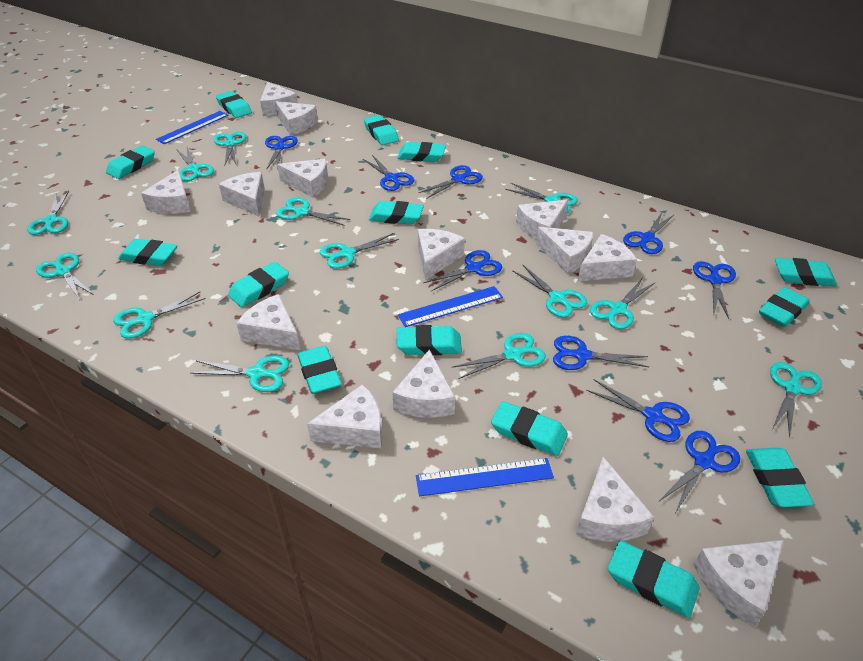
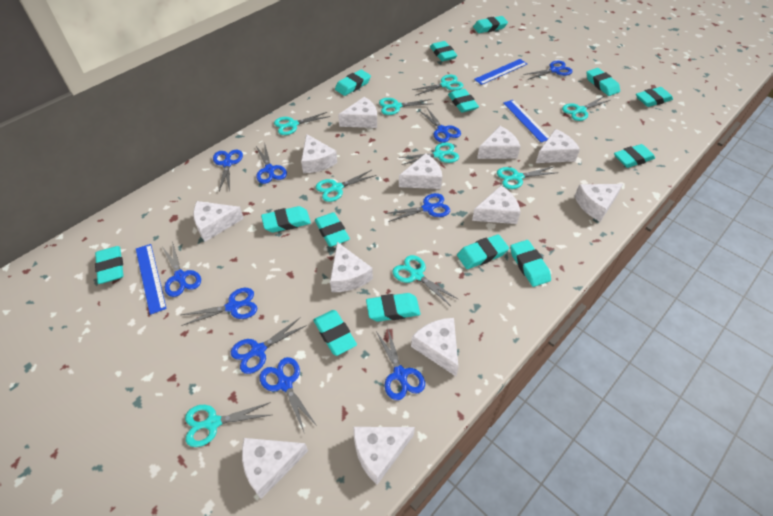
blue scissors: 9 -> 10
turquoise scissors: 13 -> 9
white cheese: 14 -> 12

